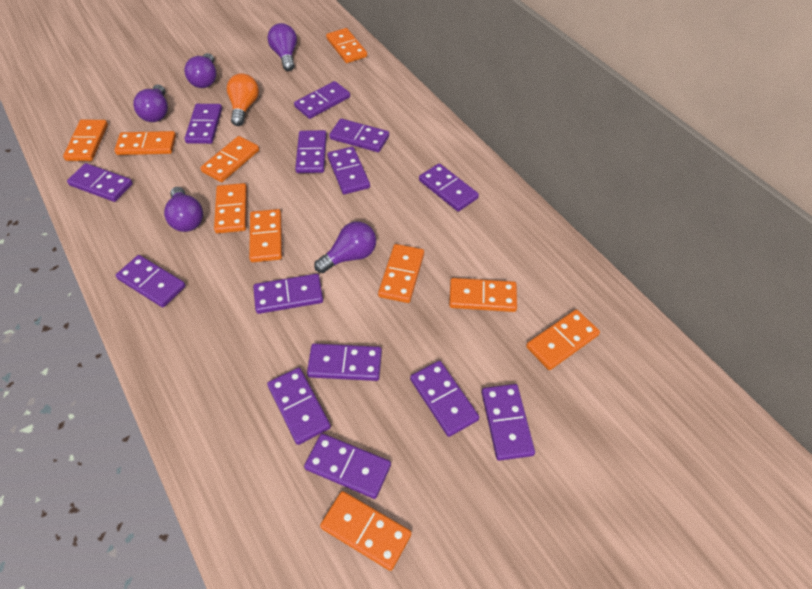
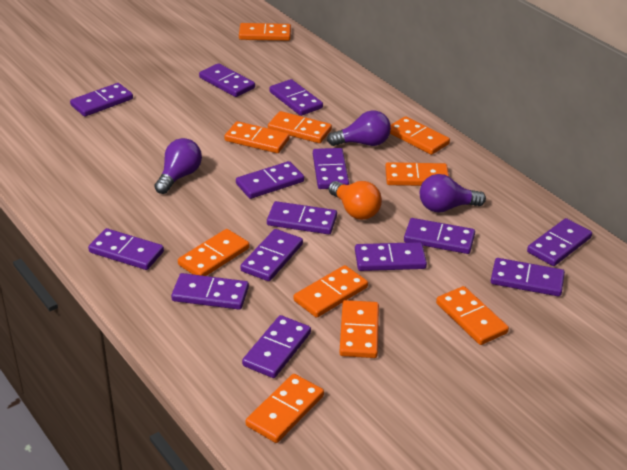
purple light bulb: 5 -> 3

